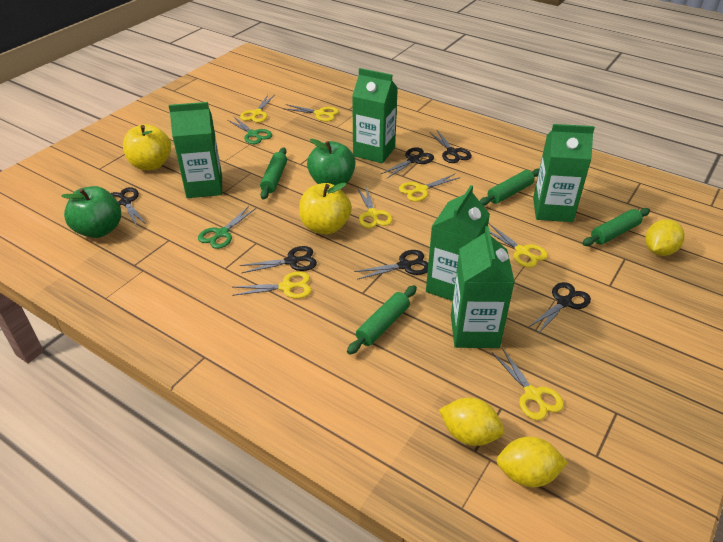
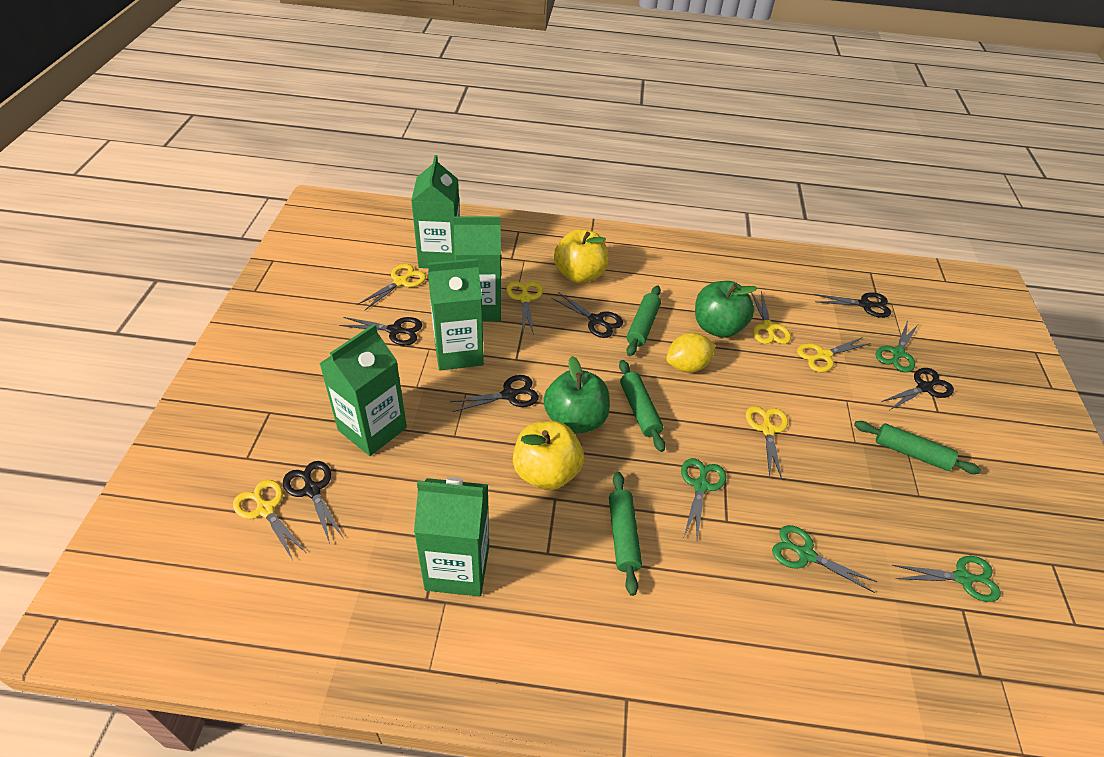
green scissors: 2 -> 4
yellow lemon: 3 -> 1
yellow scissors: 7 -> 6

